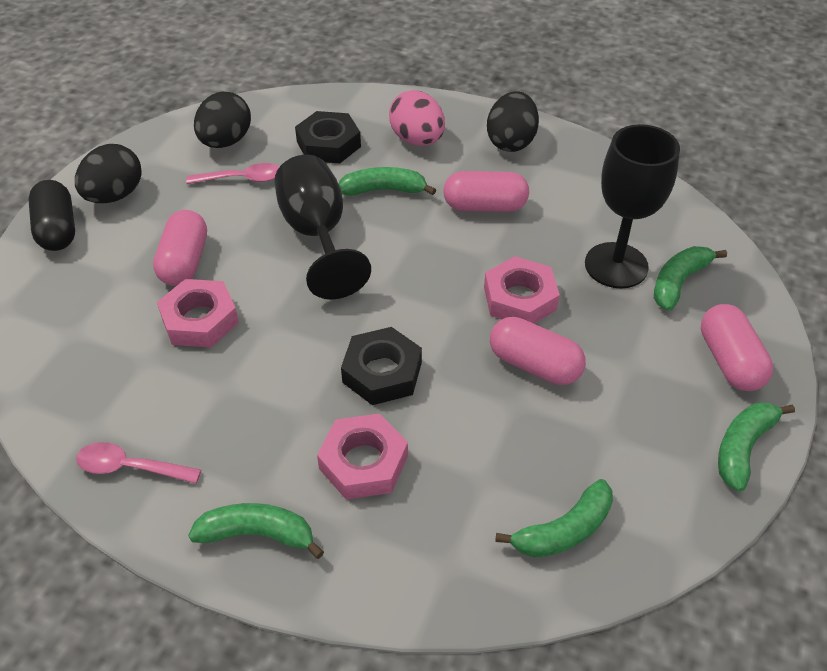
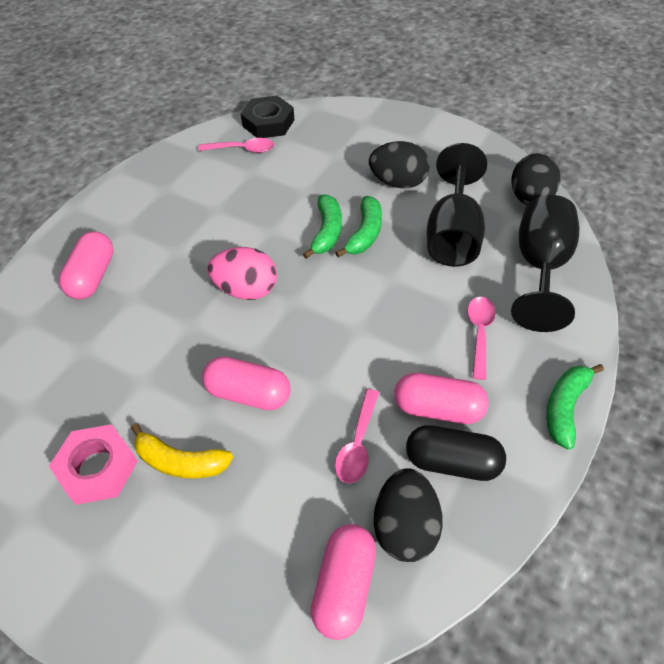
black nut: 2 -> 1
green banana: 5 -> 3
pink nut: 3 -> 1
pink spoon: 2 -> 3
yellow banana: 0 -> 1

